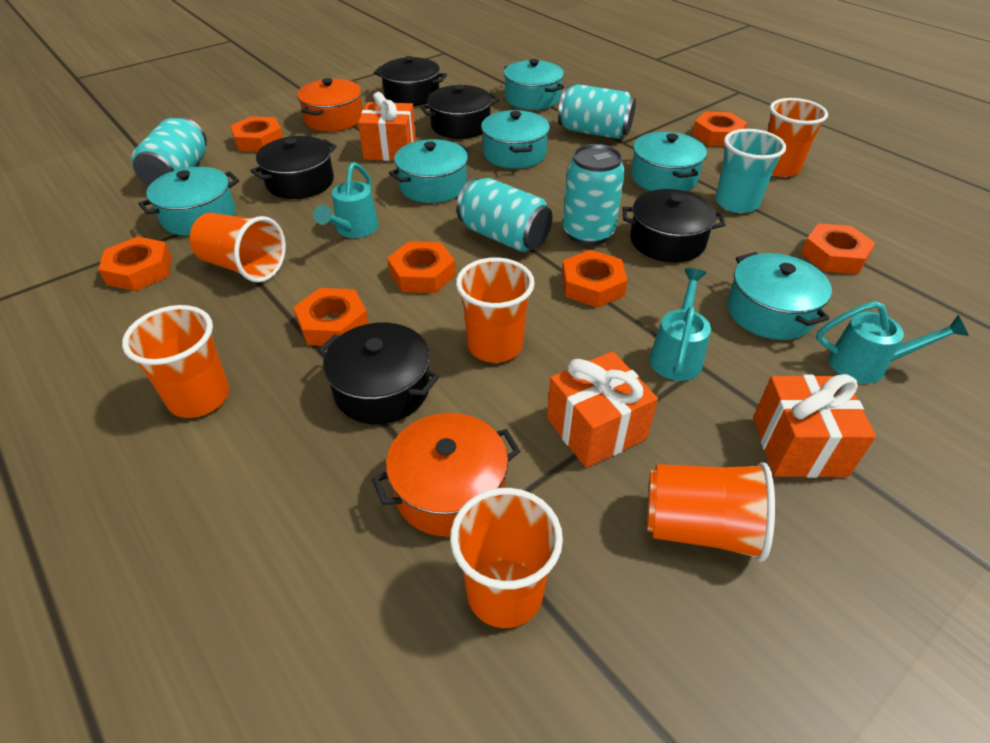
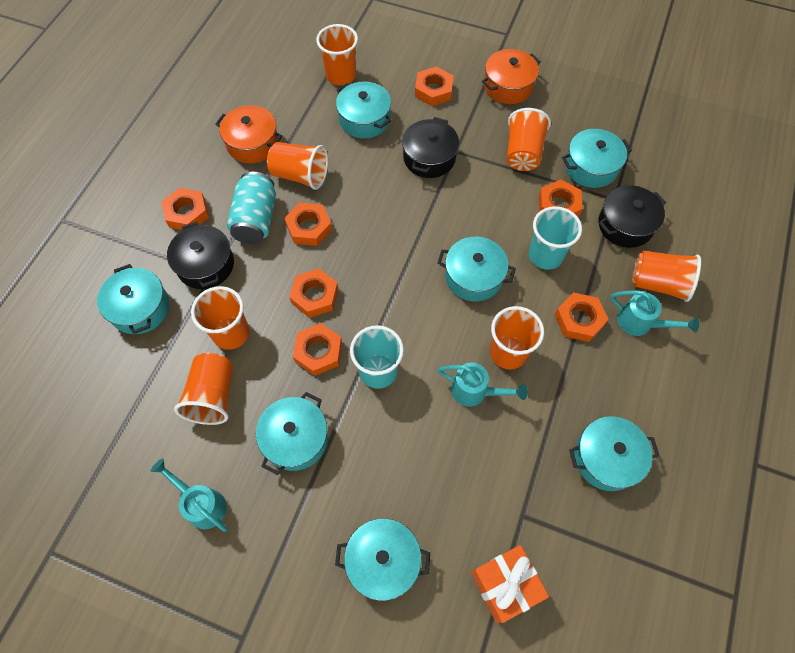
black pot: 5 -> 3
orange cup: 6 -> 7
orange gift: 3 -> 1
turquoise can: 4 -> 1
turquoise cup: 1 -> 2
turquoise pot: 6 -> 7

